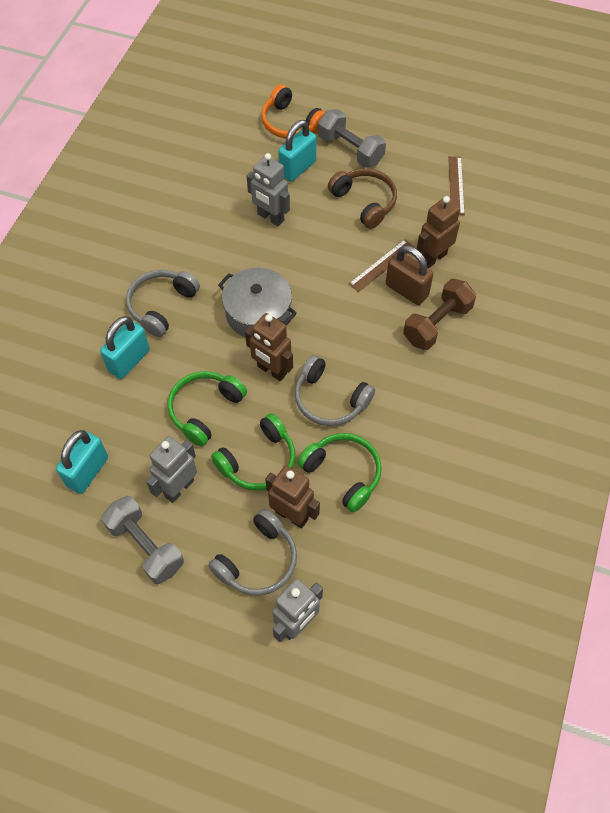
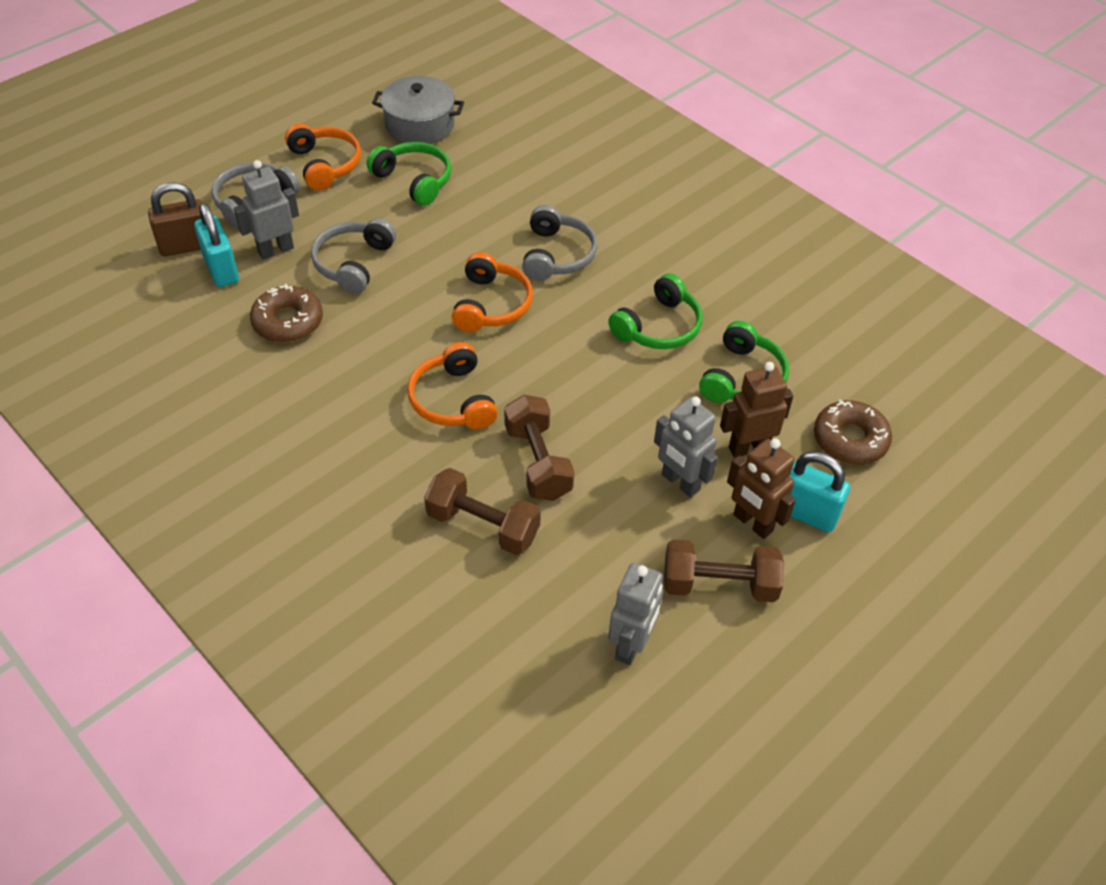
brown donut: 0 -> 2
brown dumbbell: 1 -> 3
brown headphones: 1 -> 0
brown robot: 3 -> 2
brown ruler: 2 -> 0
grey dumbbell: 2 -> 0
orange headphones: 1 -> 3
turquoise padlock: 3 -> 2

